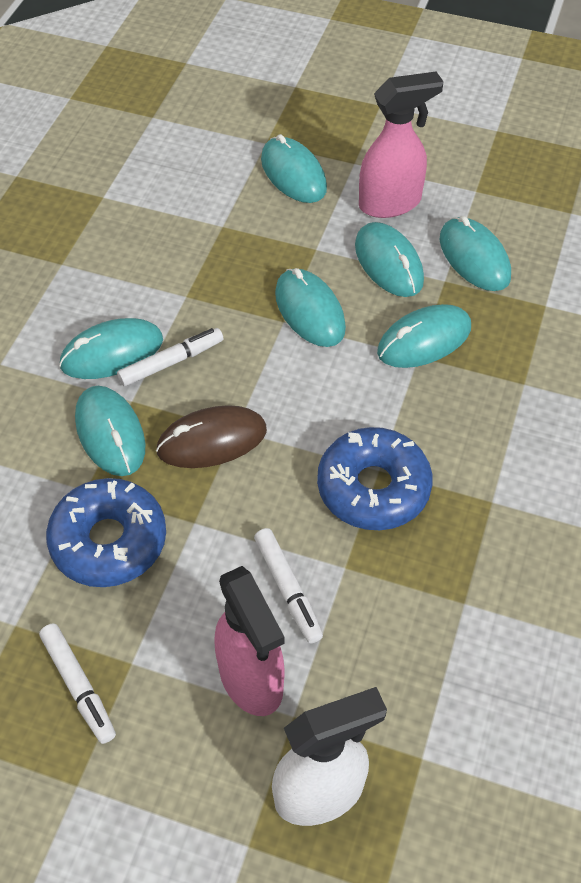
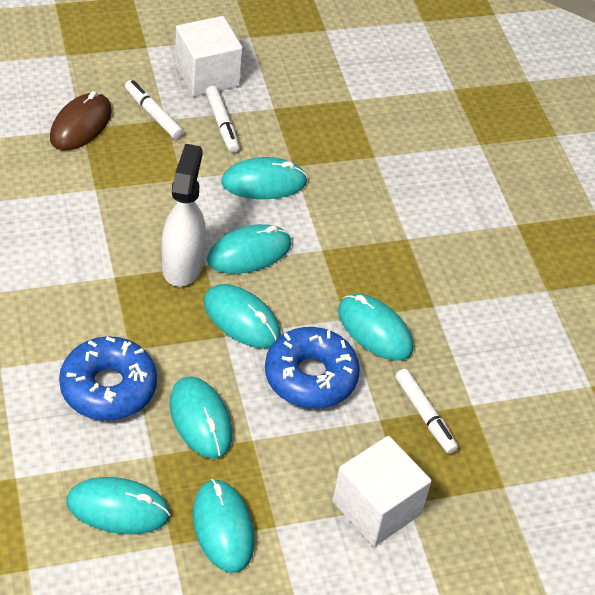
pink spray bottle: 2 -> 0
white cube: 0 -> 2

